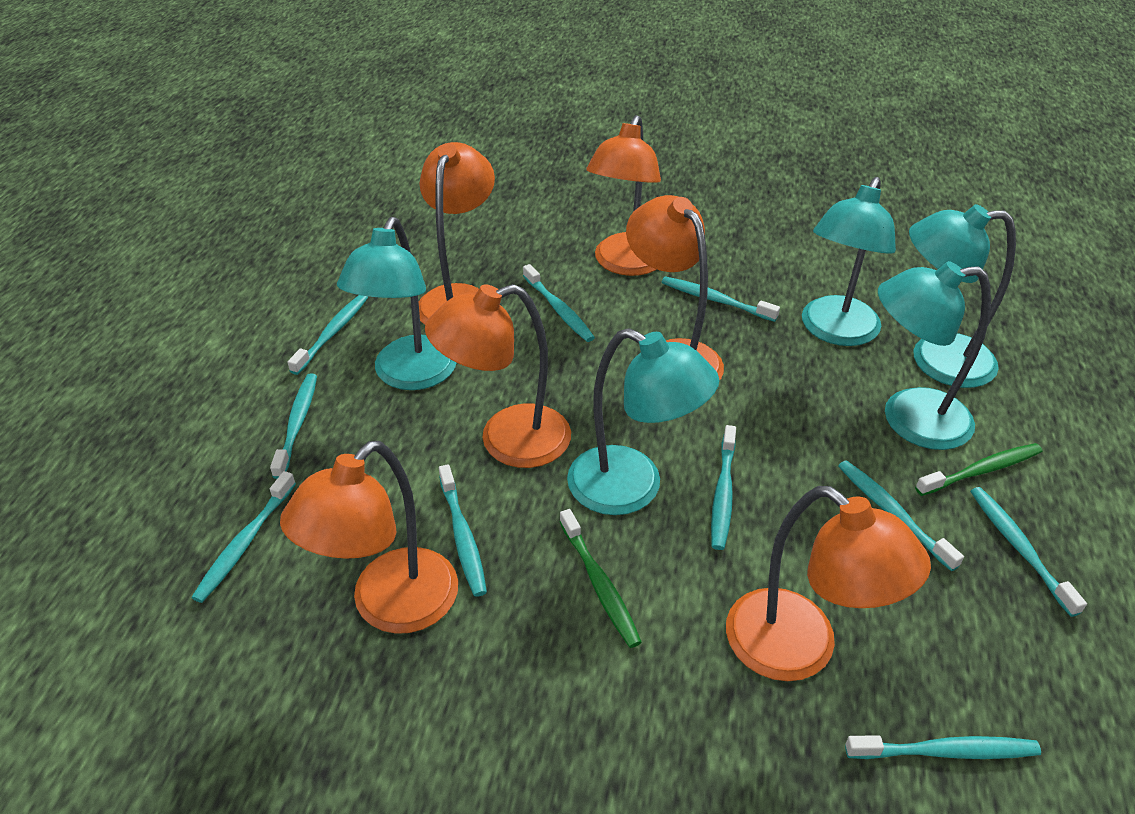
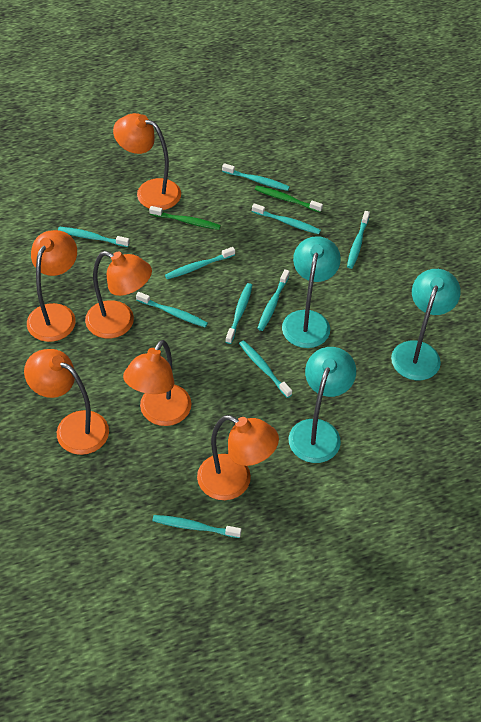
turquoise lamp: 5 -> 3

